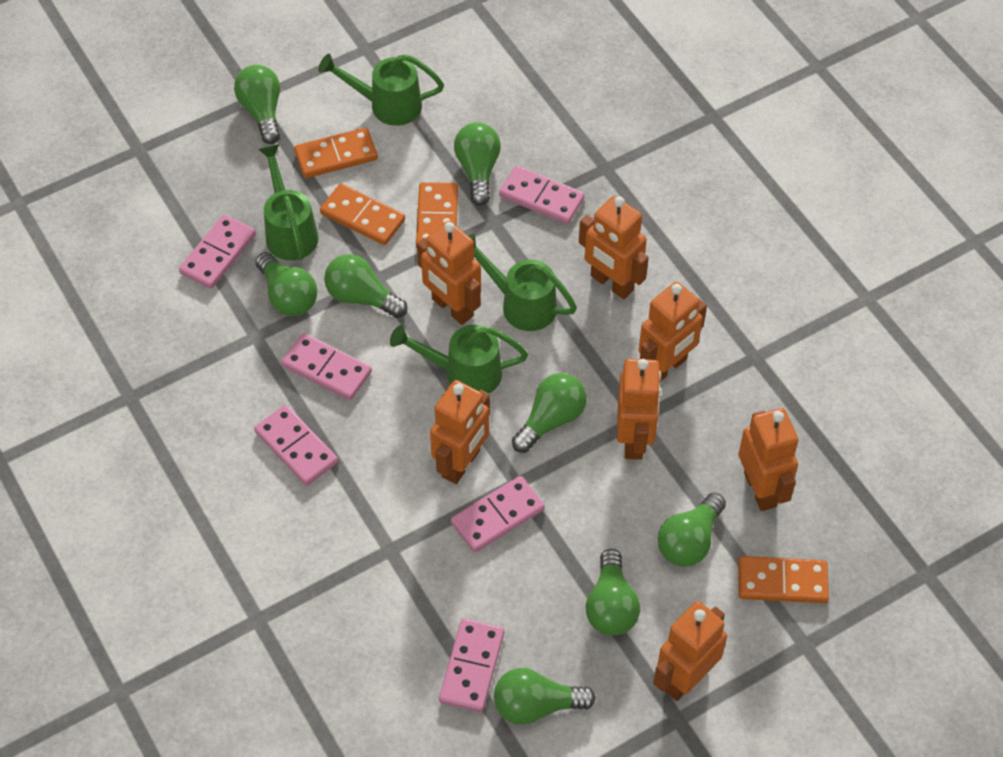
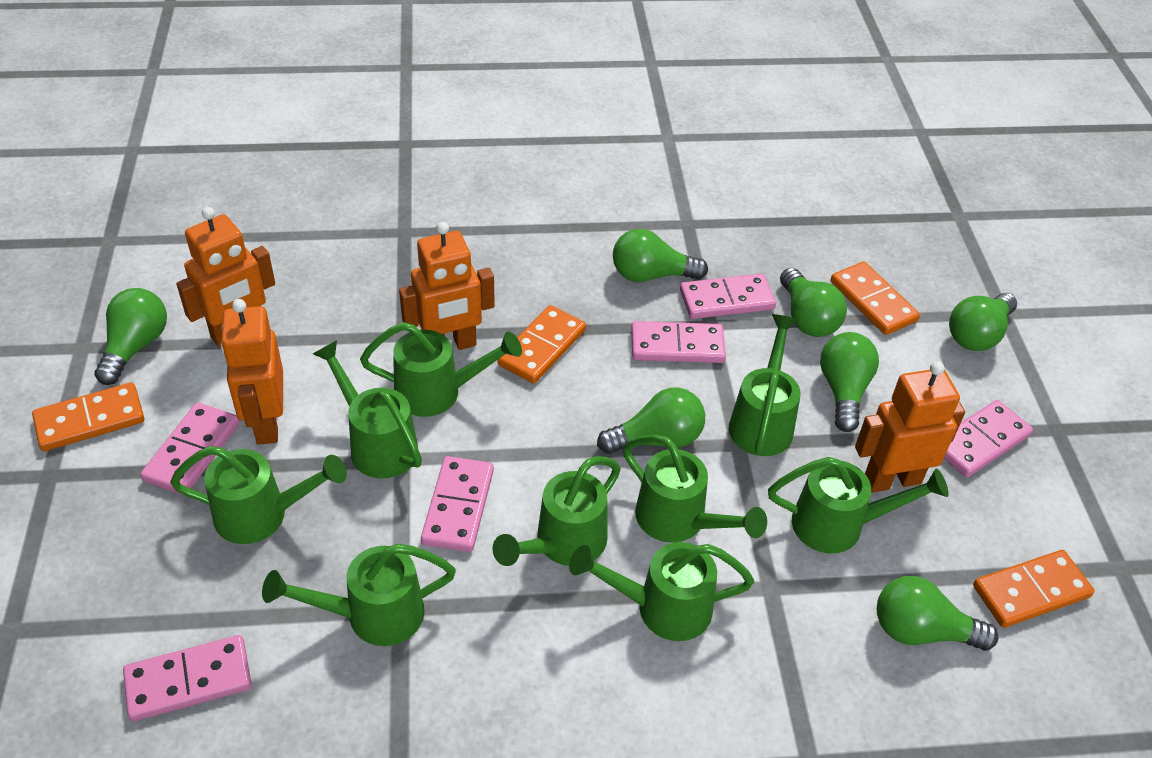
green light bulb: 8 -> 7
green watering can: 4 -> 9
orange robot: 7 -> 4

